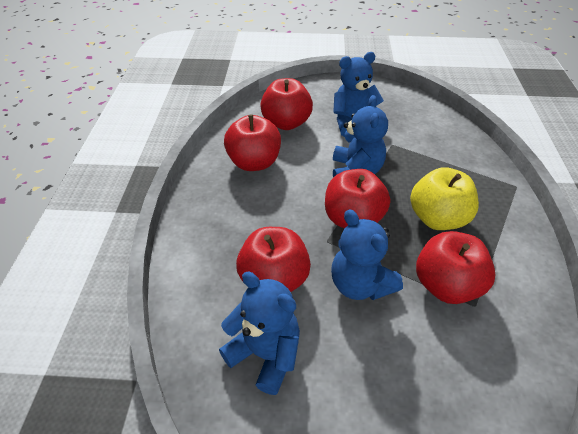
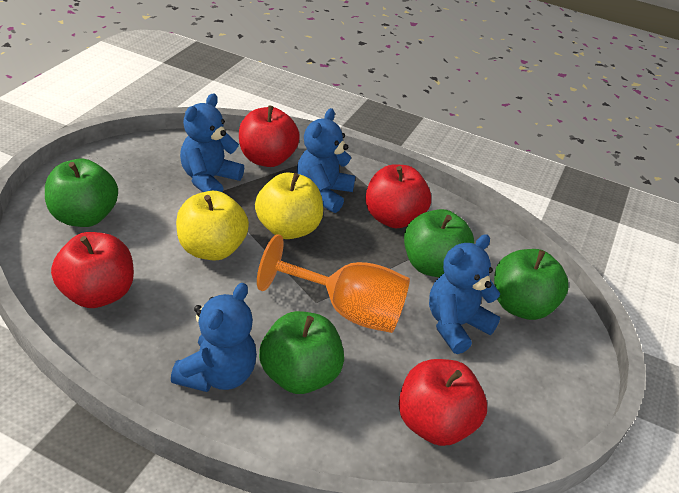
green apple: 0 -> 4
orange goblet: 0 -> 1
red apple: 5 -> 4
yellow apple: 1 -> 2

